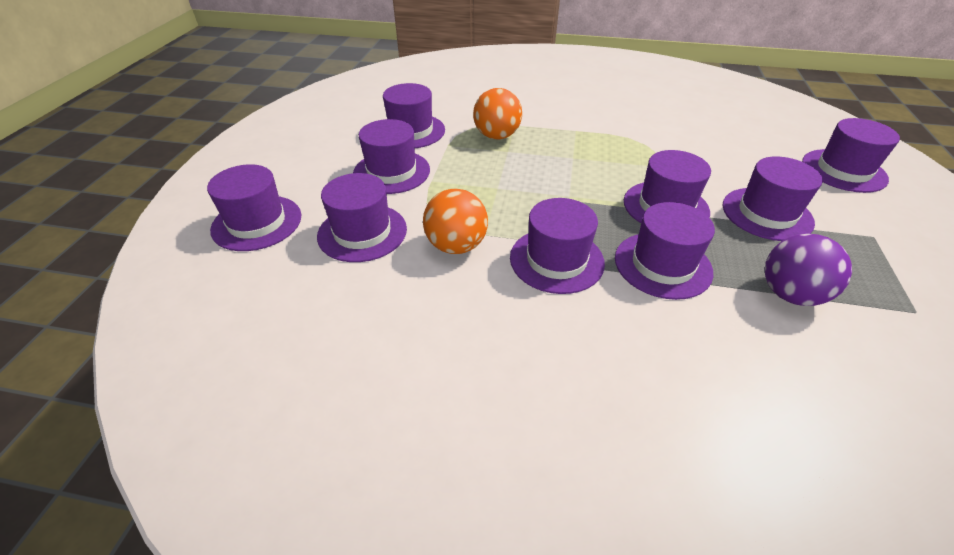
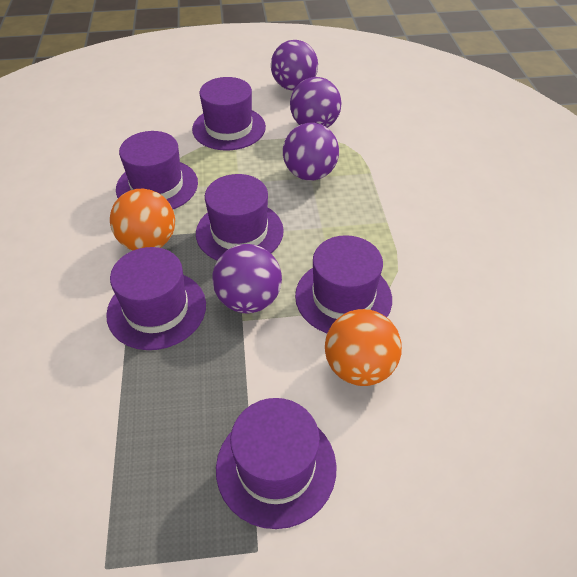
purple ball: 1 -> 4
purple hat: 9 -> 6

